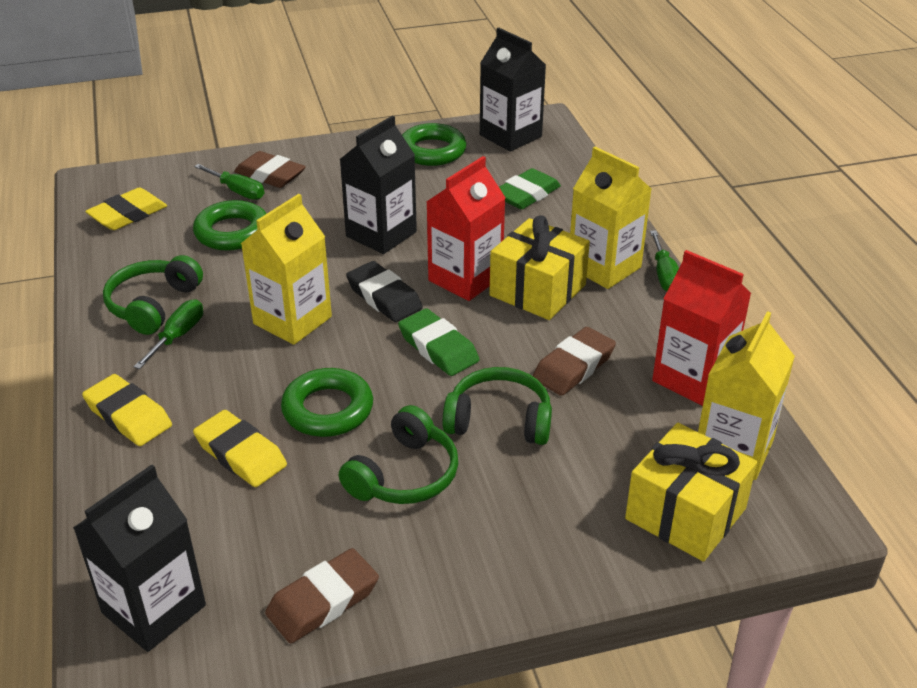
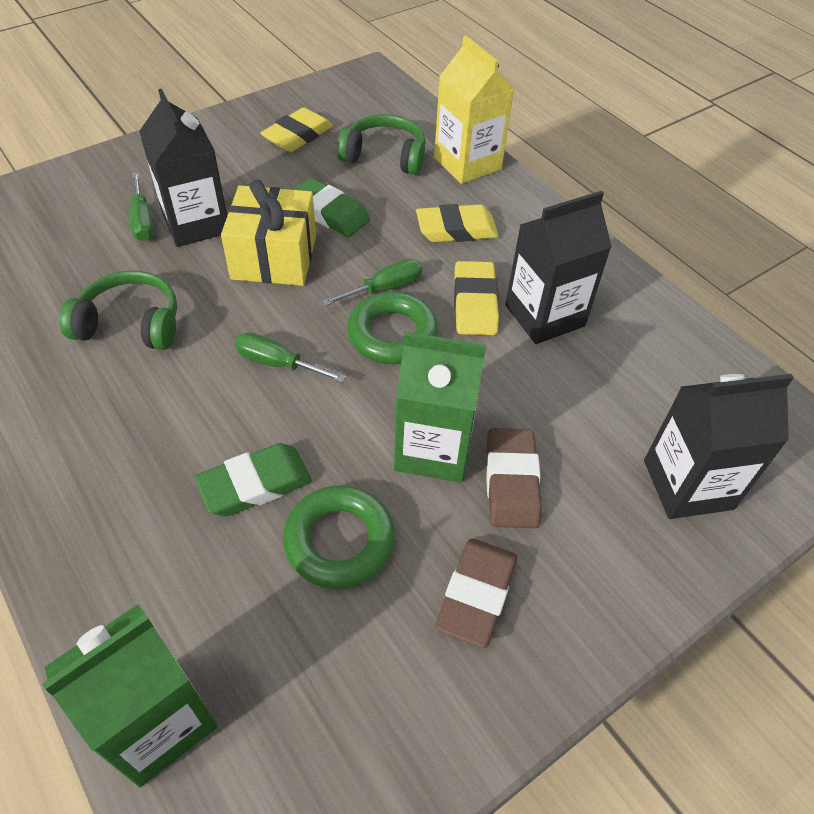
black eraser: 1 -> 0
brown eraser: 3 -> 2
green carton: 0 -> 2
green headphones: 3 -> 2
green ring: 3 -> 2
red carton: 2 -> 0
yellow carton: 3 -> 1
yellow gift: 2 -> 1

